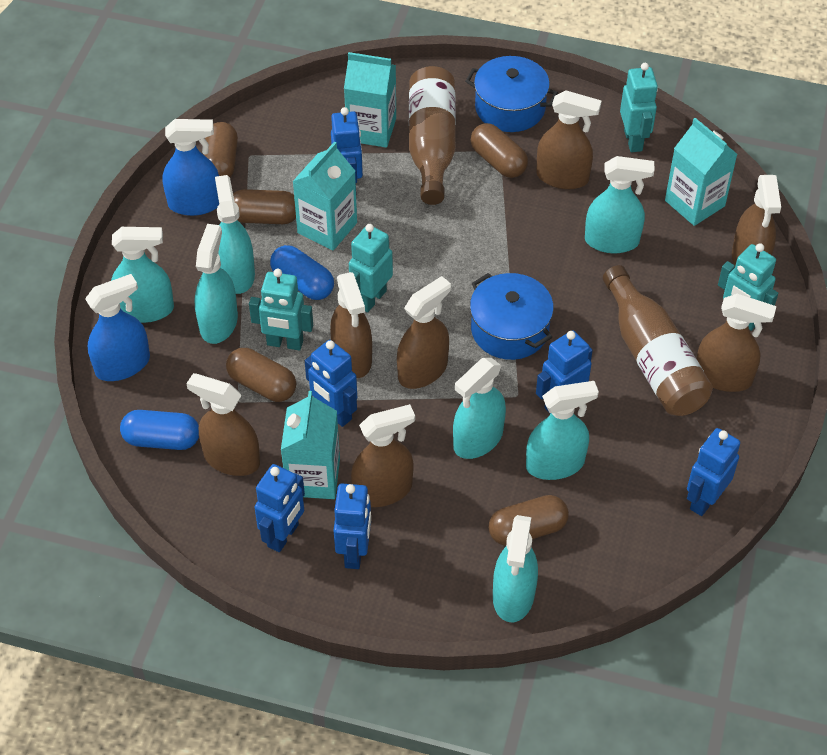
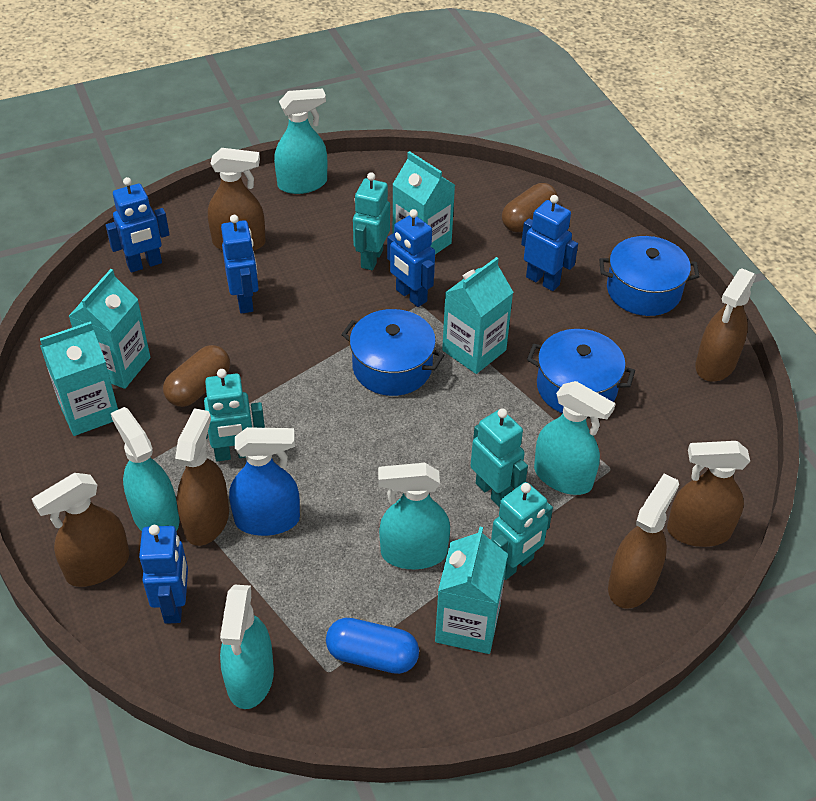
blue capsule: 2 -> 1
blue pot: 2 -> 3
blue robot: 6 -> 5
blue spray bottle: 2 -> 1
brown bottle: 2 -> 0
brown capsule: 5 -> 2
brown spray bottle: 7 -> 6
turquoise carton: 4 -> 5
turquoise spray bottle: 7 -> 5

